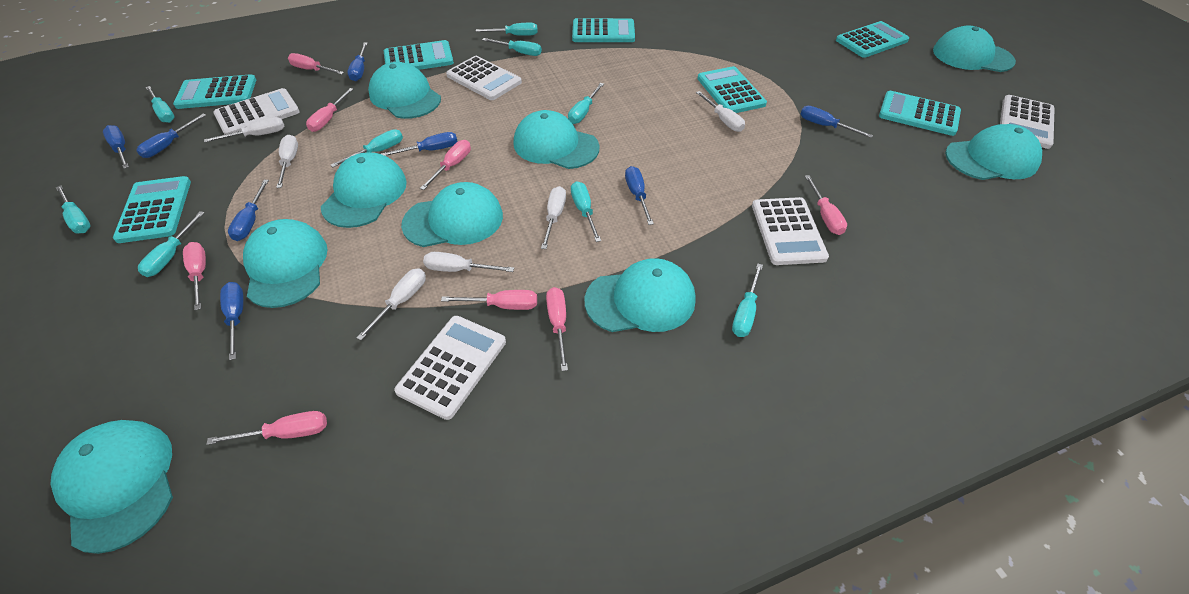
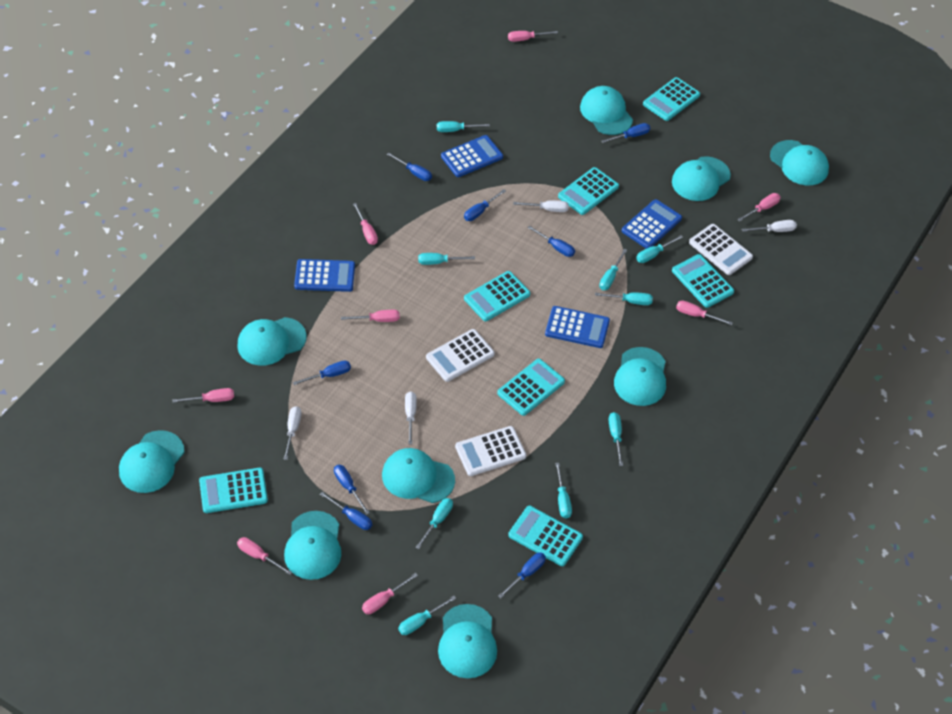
blue calculator: 0 -> 4
white calculator: 5 -> 3
white screwdriver: 6 -> 4

